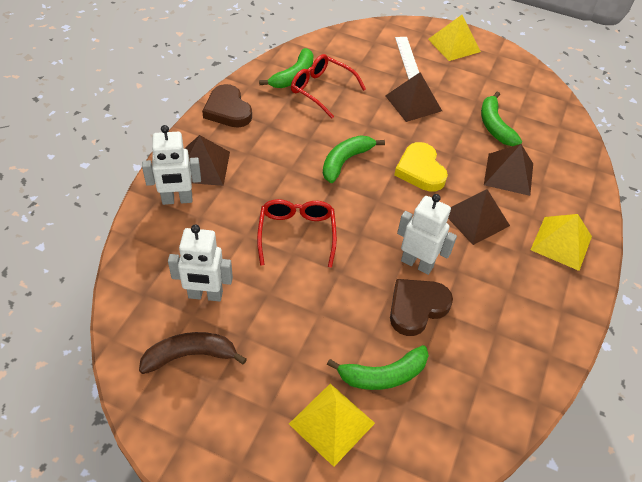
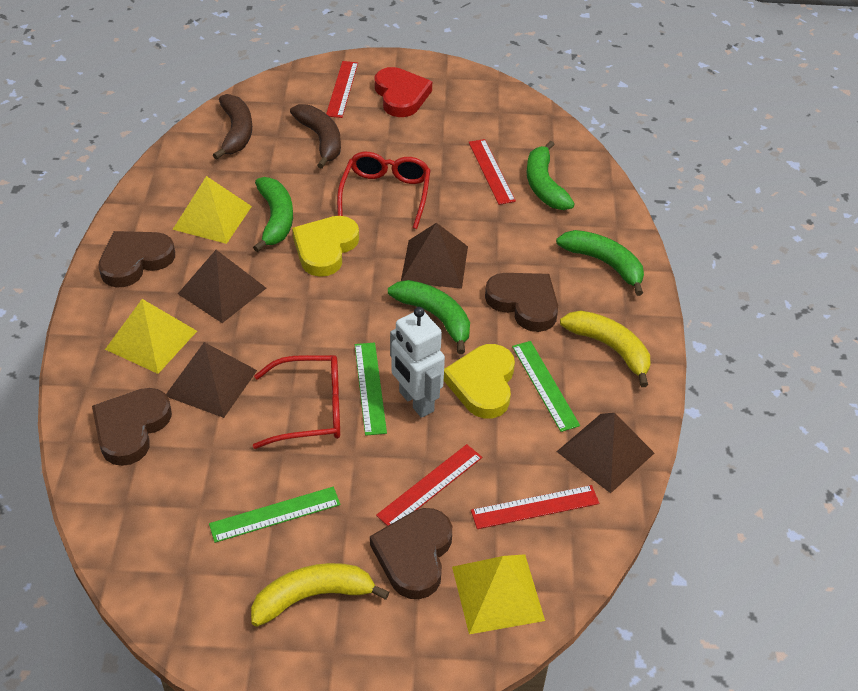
brown banana: 1 -> 2
brown heart: 2 -> 4
green ruler: 0 -> 3
red heart: 0 -> 1
red ruler: 0 -> 4
white robot: 3 -> 1
white ruler: 1 -> 0
yellow banana: 0 -> 2
yellow heart: 1 -> 2

